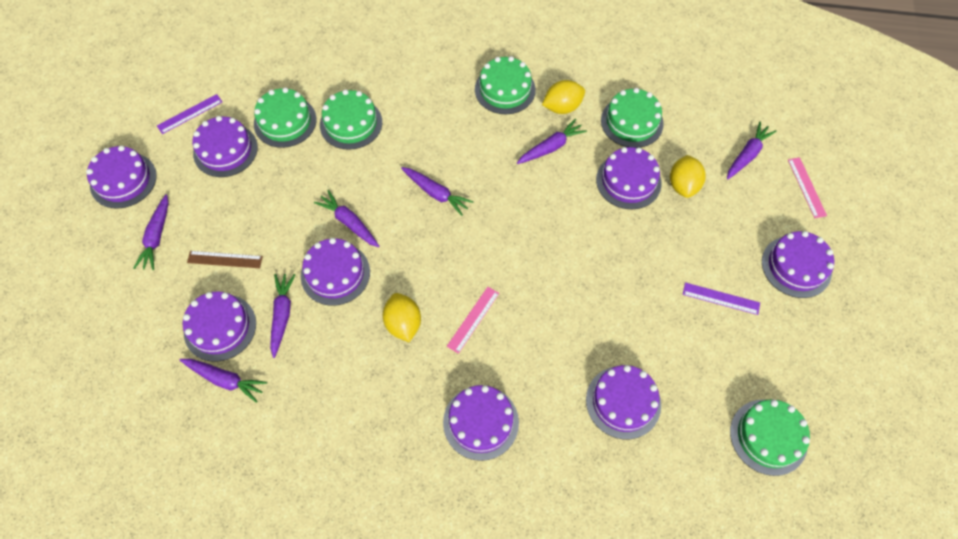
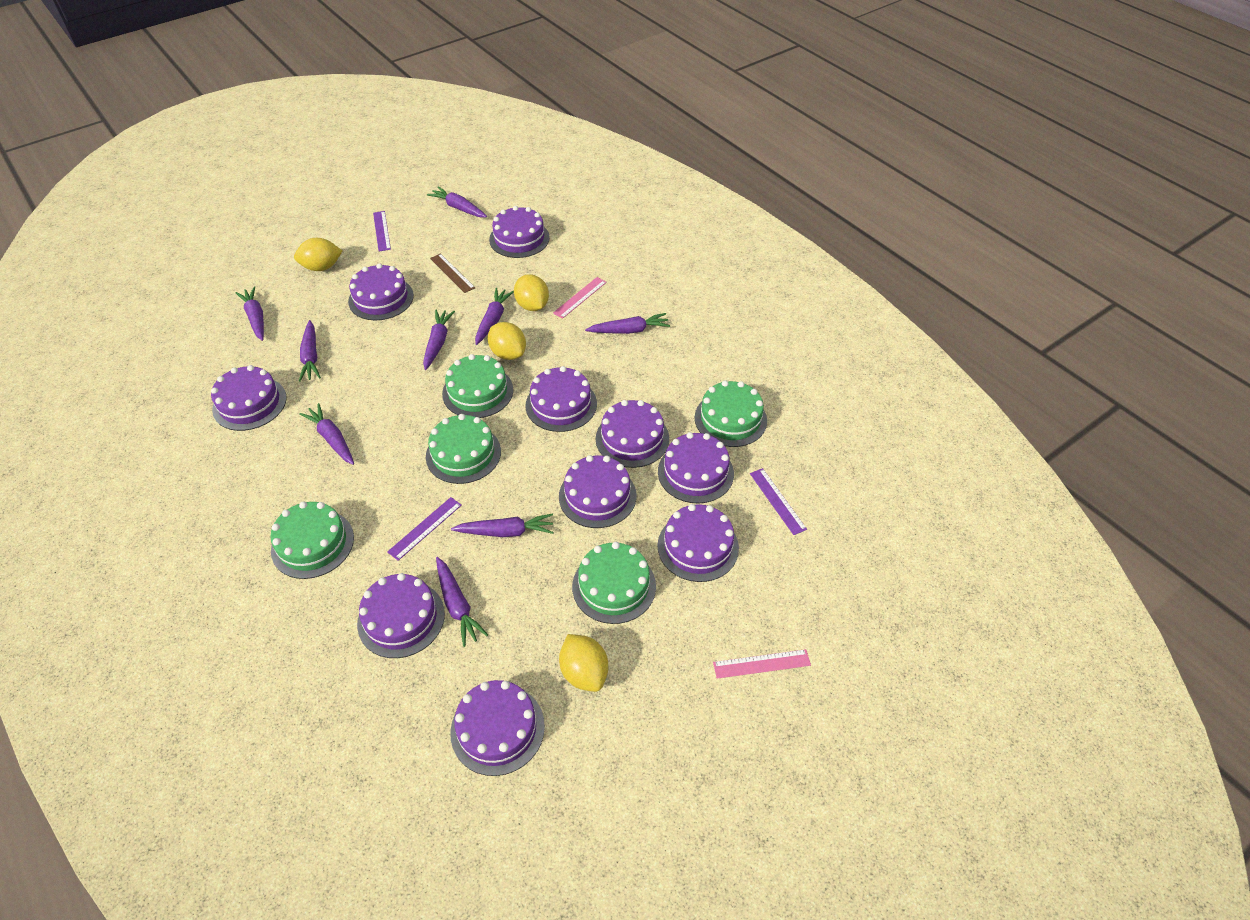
purple cake: 8 -> 10
purple carrot: 7 -> 9
purple ruler: 2 -> 3
yellow lemon: 3 -> 4

